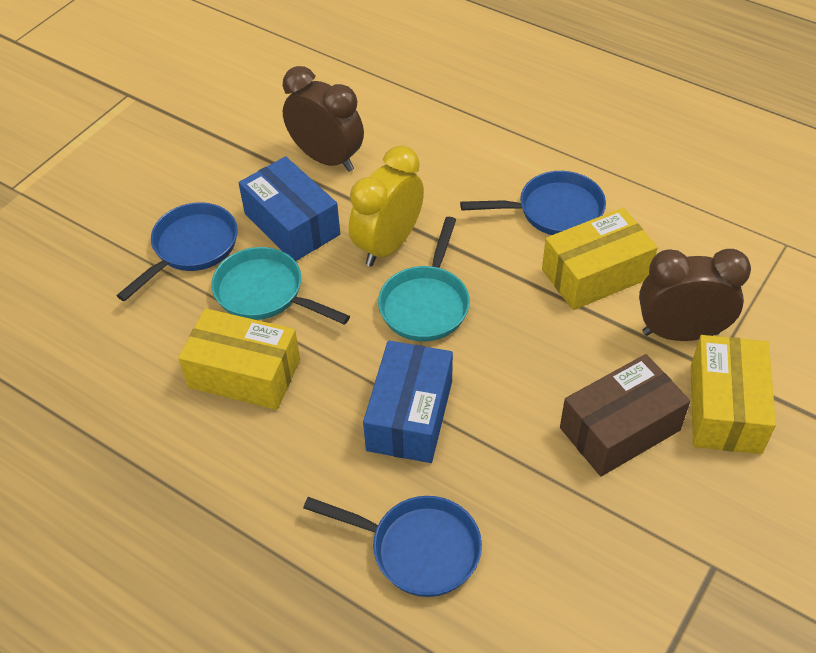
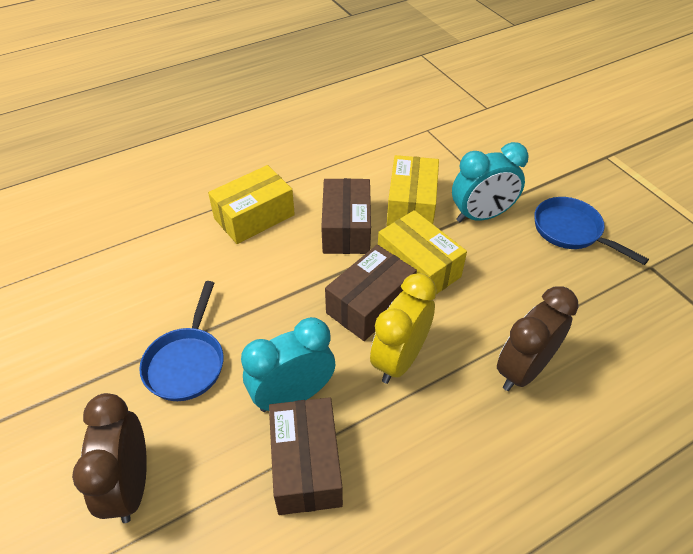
blue box: 2 -> 0
blue pan: 3 -> 2
brown box: 1 -> 3
turquoise clock: 0 -> 2
turquoise pan: 2 -> 0

